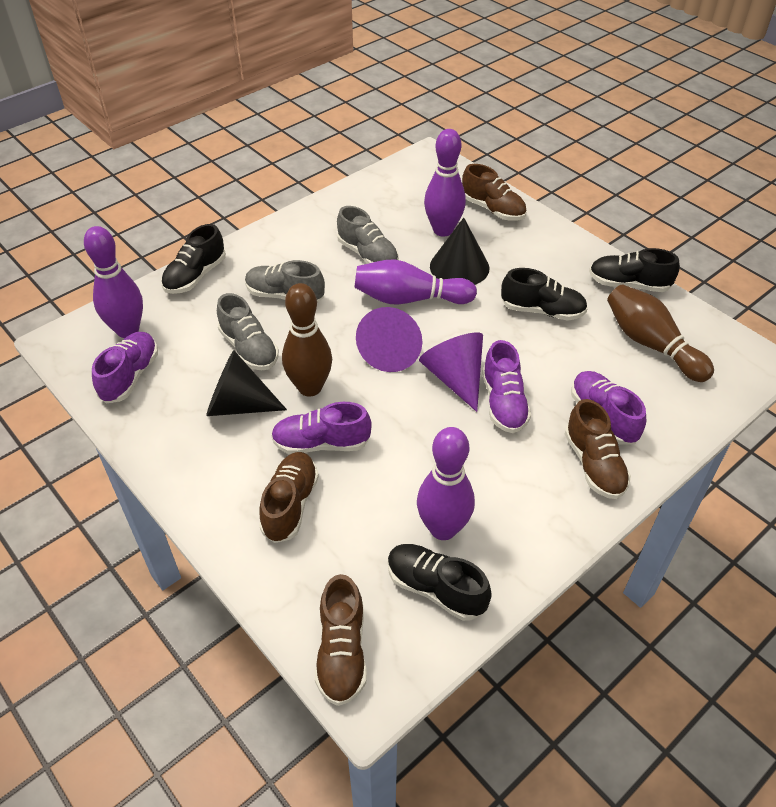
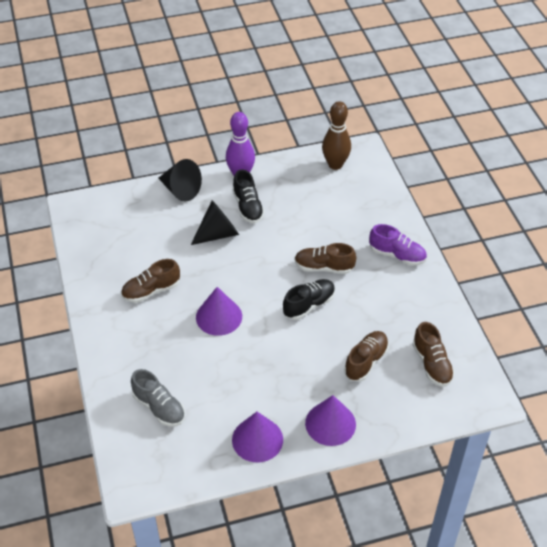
black shoe: 4 -> 2
brown bowling pin: 2 -> 1
grey shoe: 3 -> 1
purple bowling pin: 4 -> 1
purple cone: 2 -> 3
purple shoe: 4 -> 1

